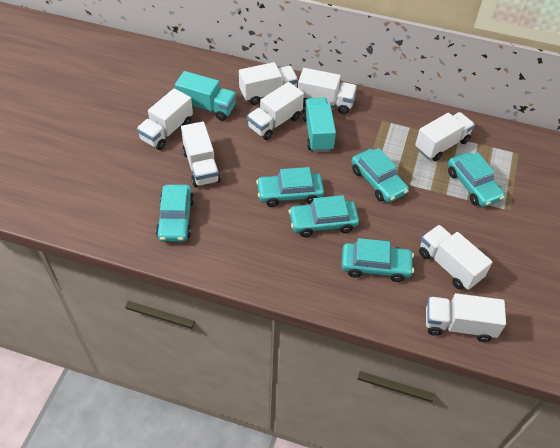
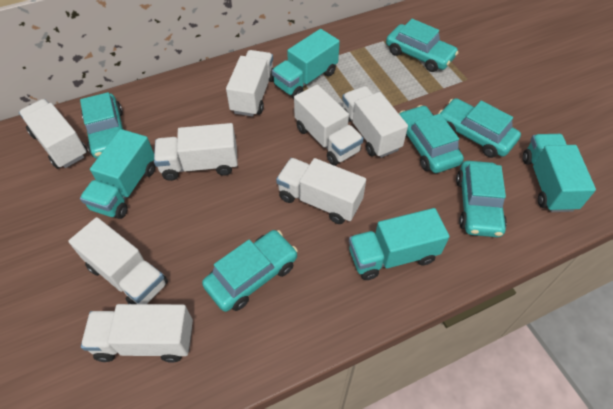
turquoise truck: 2 -> 4

